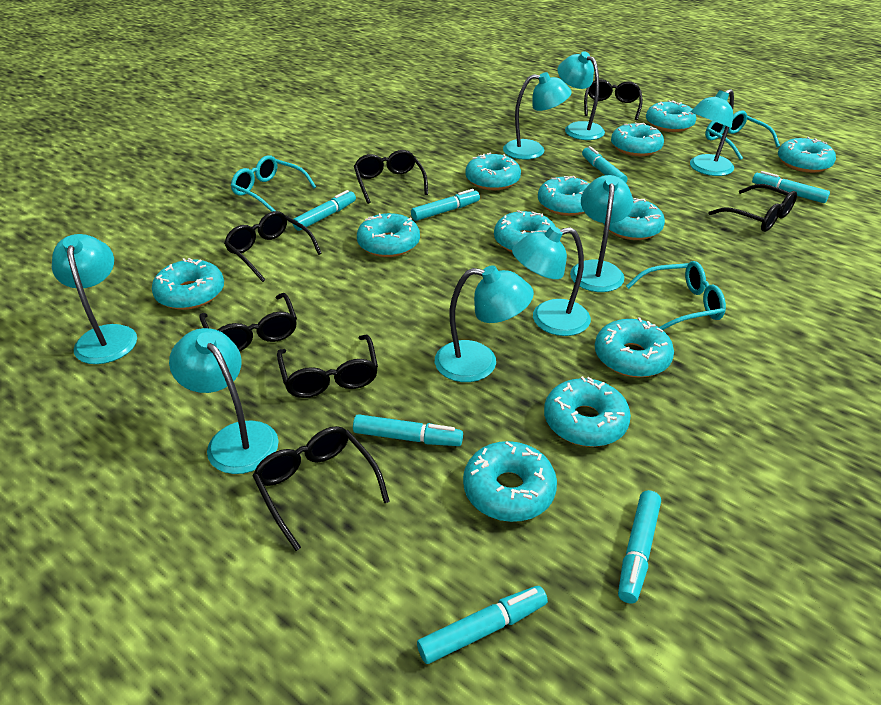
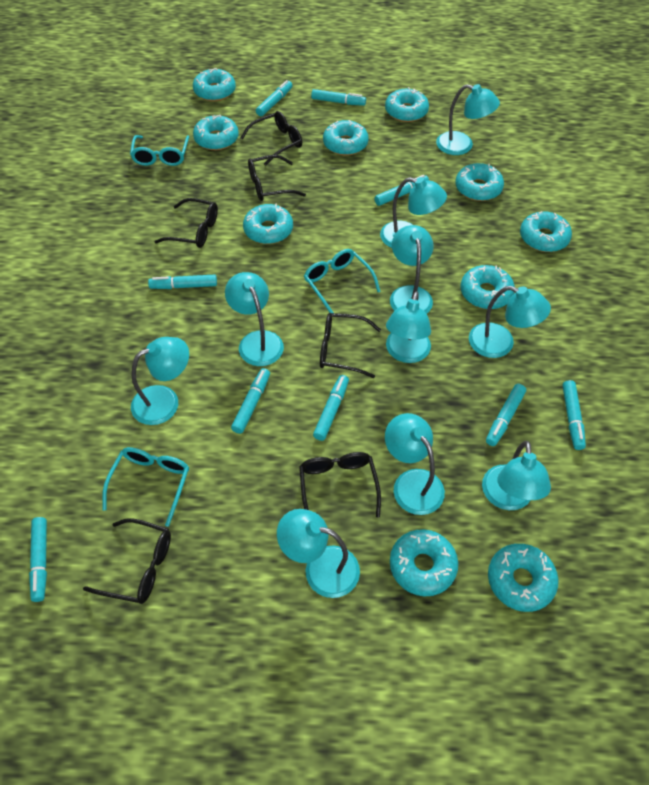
black glasses: 7 -> 6
turquoise donut: 12 -> 10
turquoise lamp: 8 -> 10
turquoise marker: 7 -> 9

